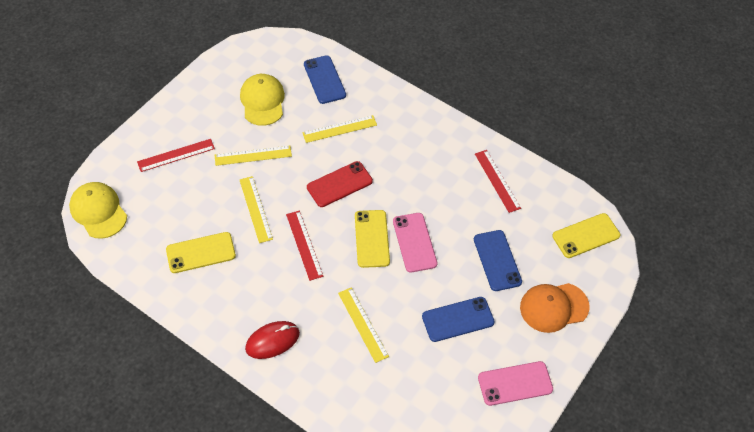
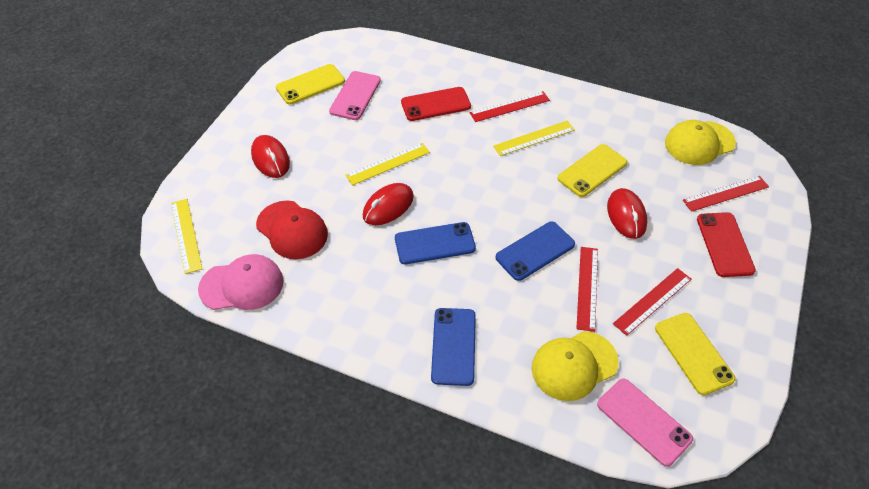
orange cap: 1 -> 0
pink cap: 0 -> 1
red cap: 0 -> 1
red mouse: 1 -> 3
red phone: 1 -> 2
red ruler: 3 -> 4
yellow ruler: 4 -> 3

